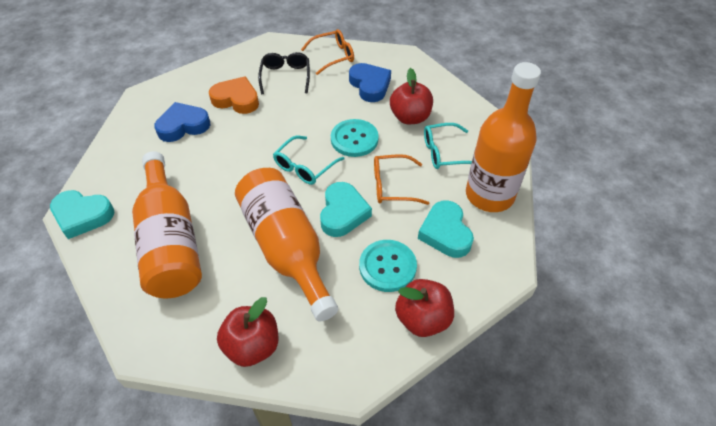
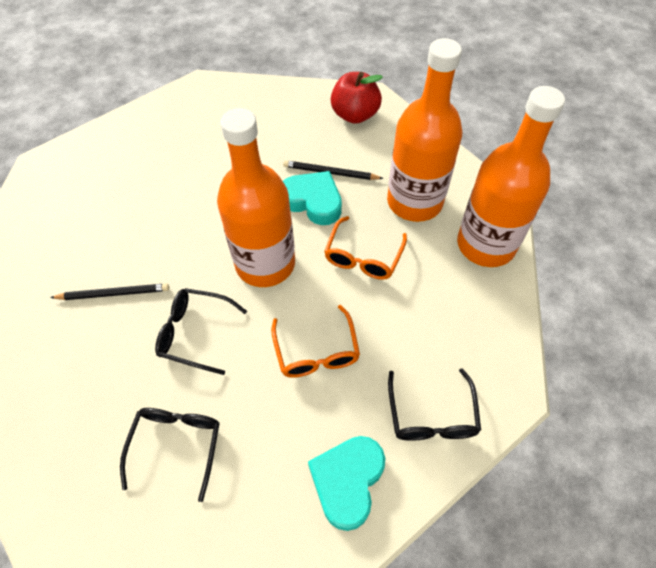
black glasses: 1 -> 3
black pencil: 0 -> 2
blue heart: 2 -> 0
orange heart: 1 -> 0
red apple: 3 -> 1
turquoise button: 2 -> 0
turquoise glasses: 2 -> 0
turquoise heart: 3 -> 2

